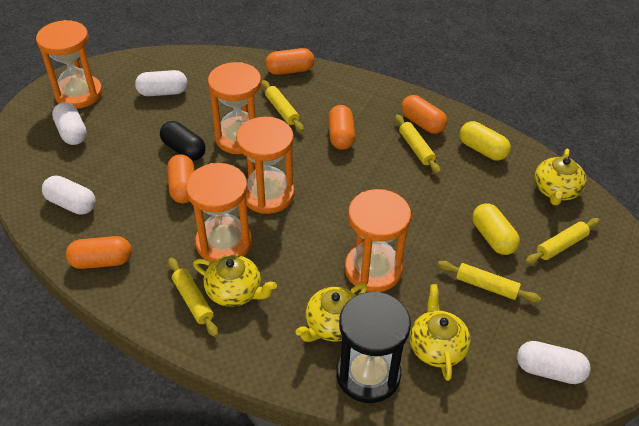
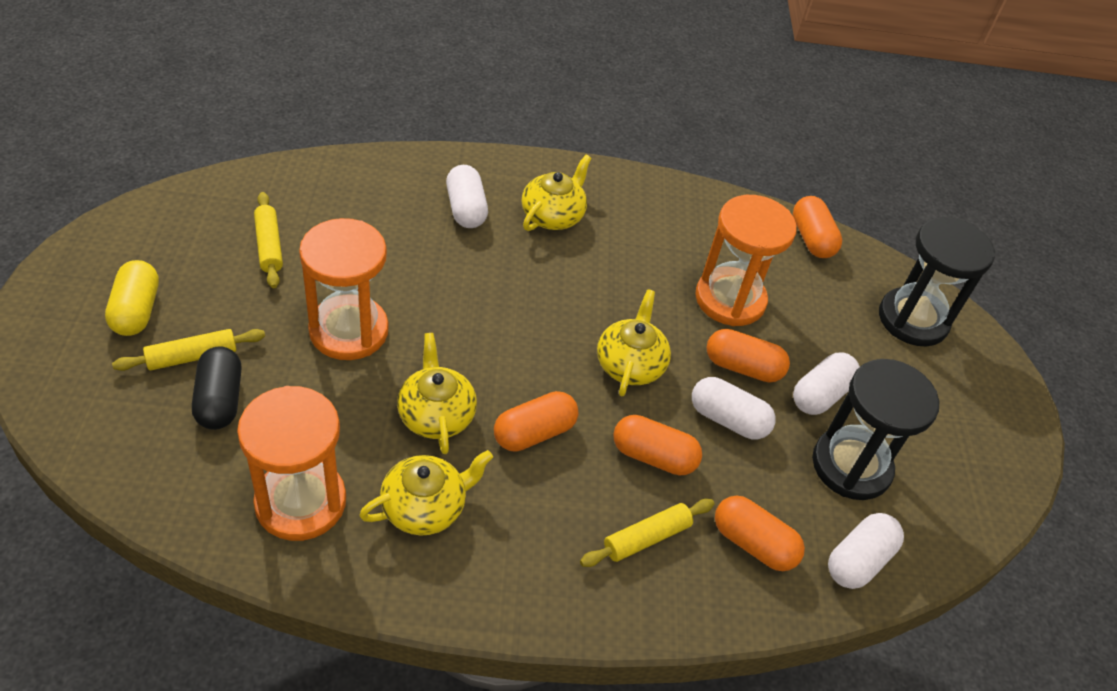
black hourglass: 1 -> 2
orange hourglass: 5 -> 3
yellow capsule: 2 -> 1
yellow rolling pin: 5 -> 3

